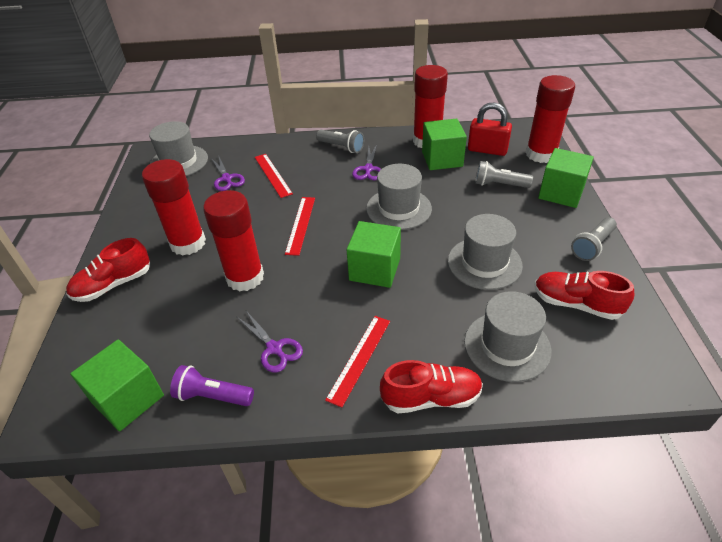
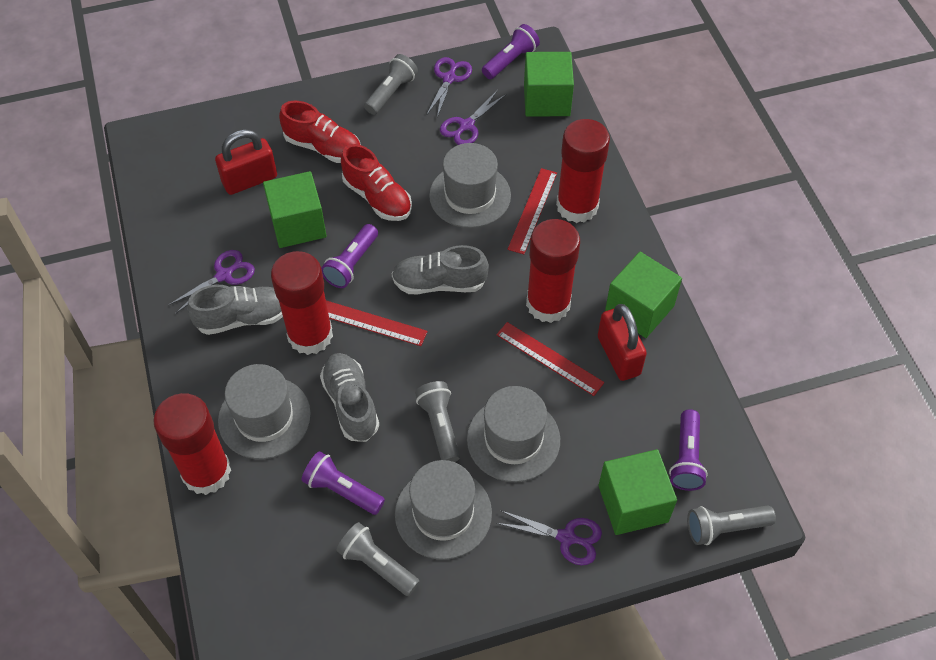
grey flashlight: 3 -> 4
grey shoe: 0 -> 3
purple flashlight: 1 -> 4
purple scissors: 3 -> 4
red padlock: 1 -> 2
red shoe: 3 -> 2

